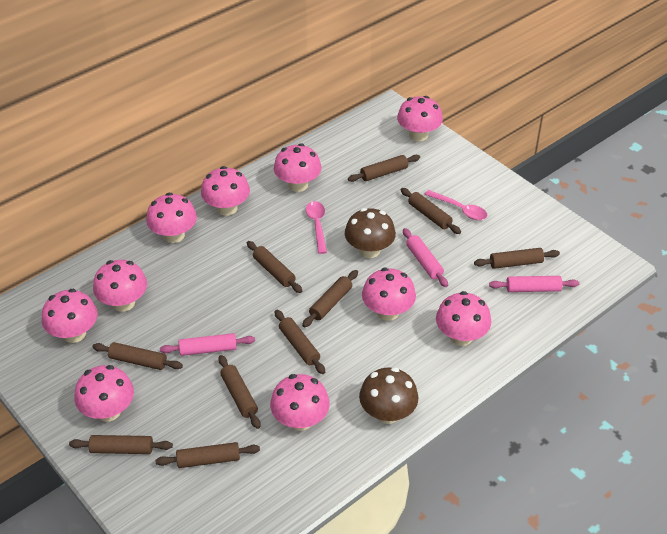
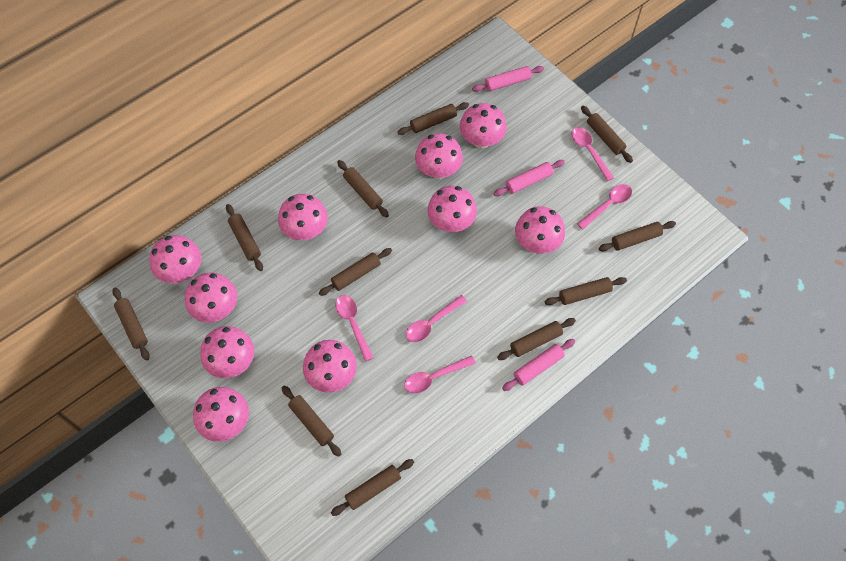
brown mushroom: 2 -> 0
brown rolling pin: 10 -> 11
pink spoon: 2 -> 5

